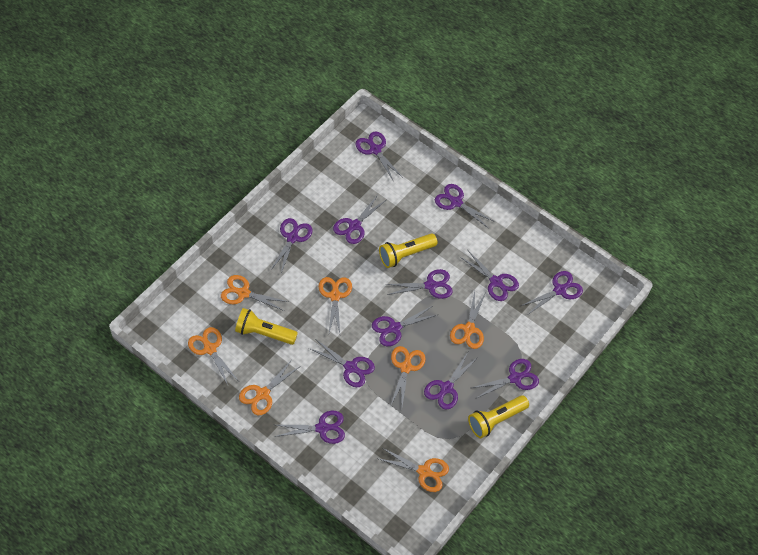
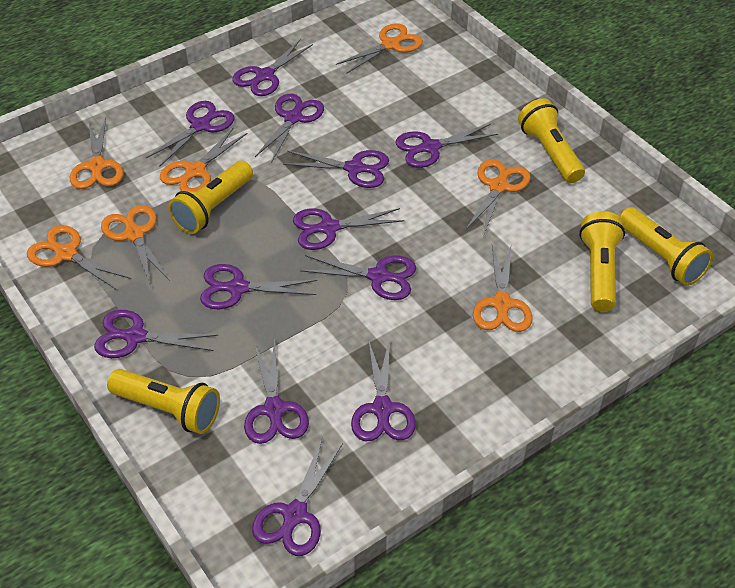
yellow flashlight: 3 -> 5

